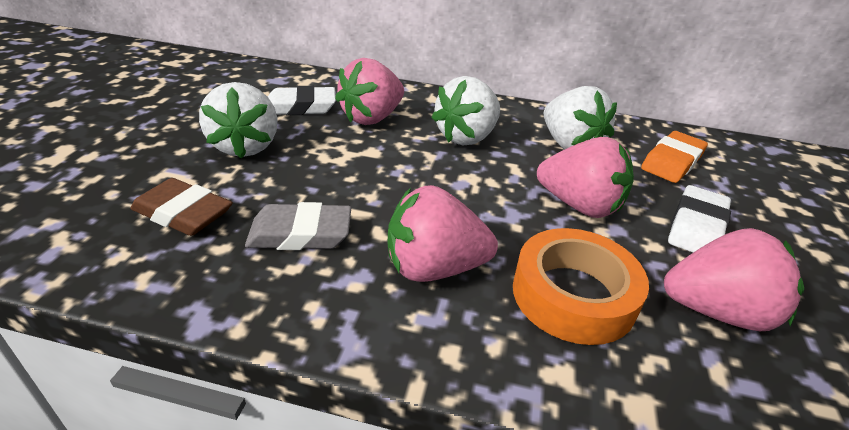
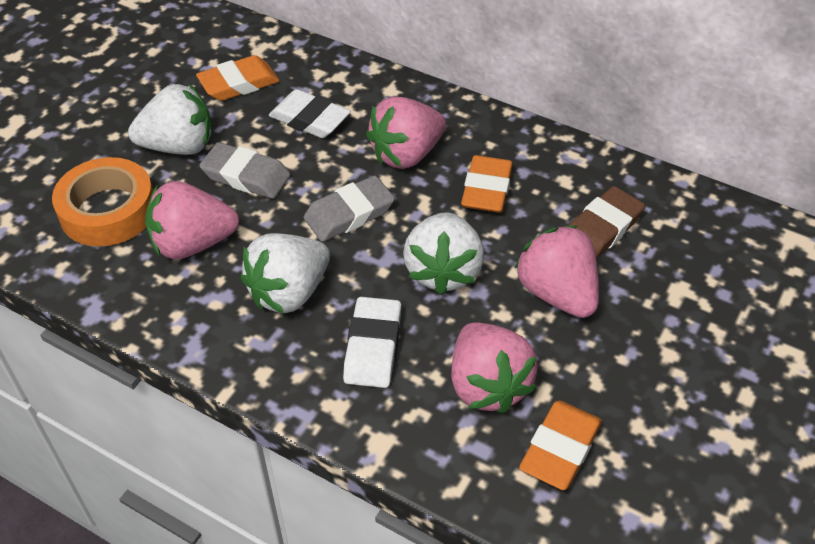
grey eraser: 1 -> 2
orange eraser: 1 -> 3

